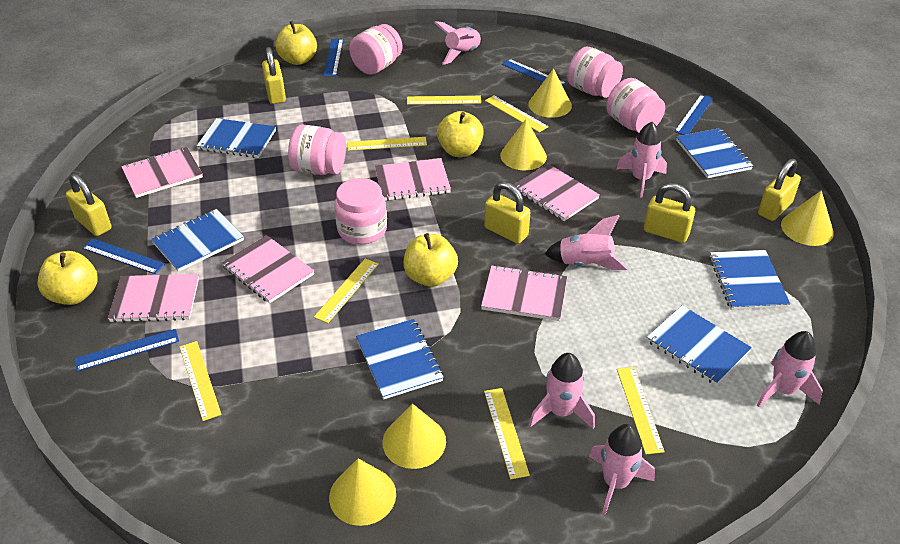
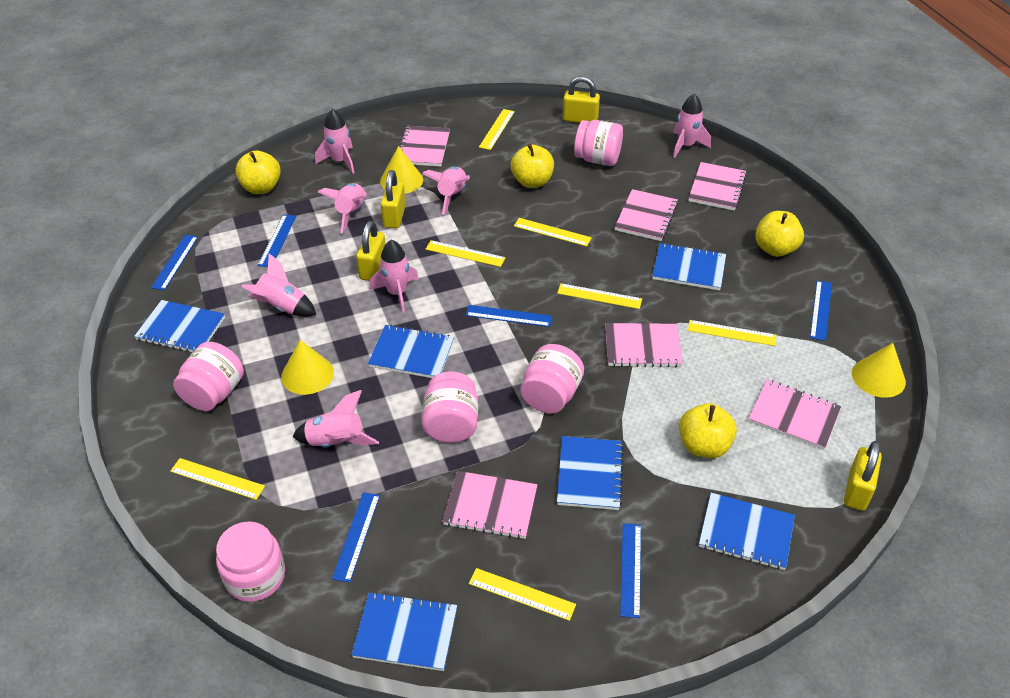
blue ruler: 5 -> 6
pink rocket: 6 -> 7
yellow cone: 5 -> 3
yellow padlock: 5 -> 4

